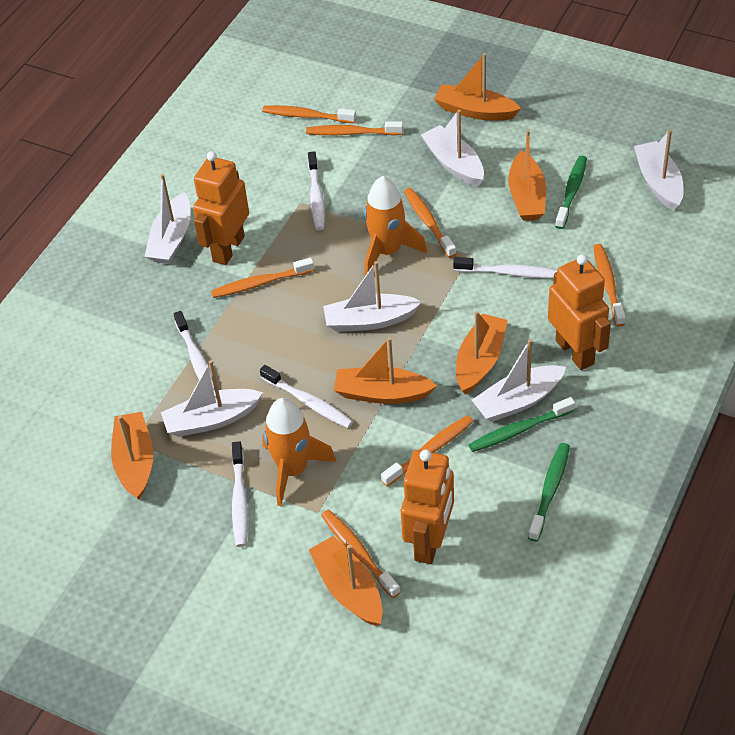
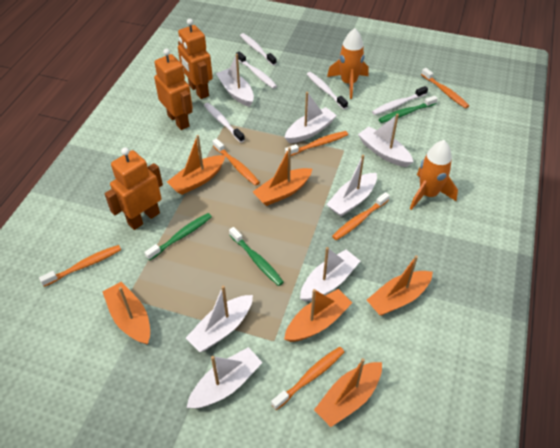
orange toothbrush: 7 -> 6
white boat: 6 -> 7

